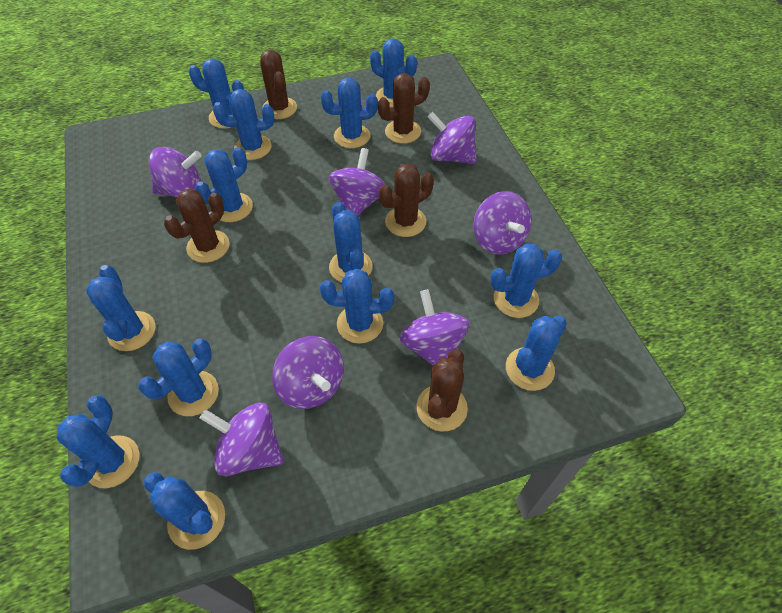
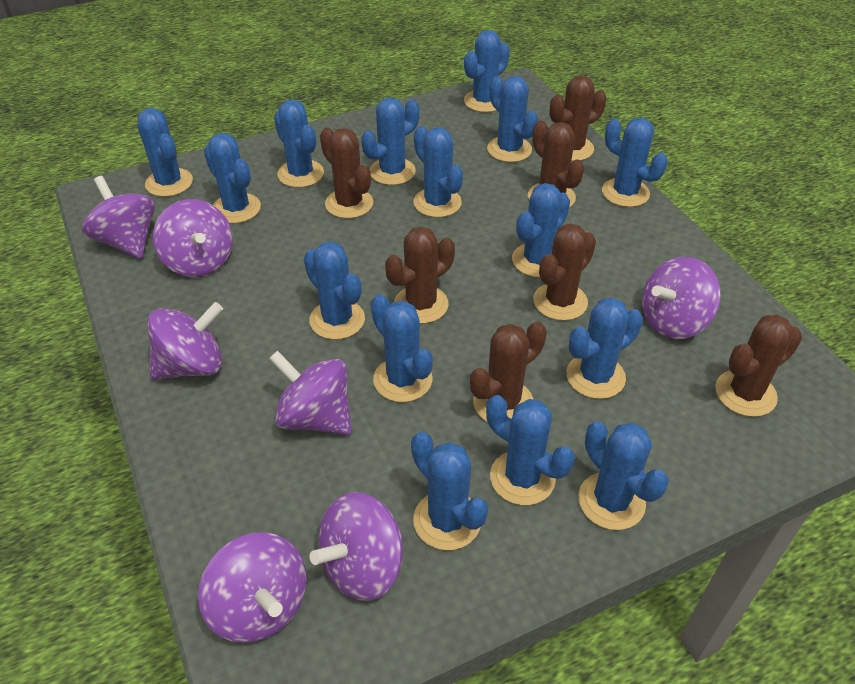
blue cactus: 13 -> 15
brown cactus: 5 -> 7

